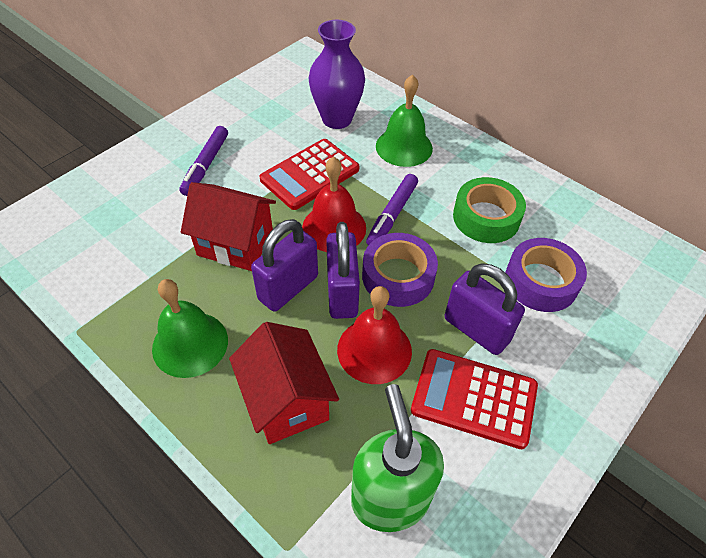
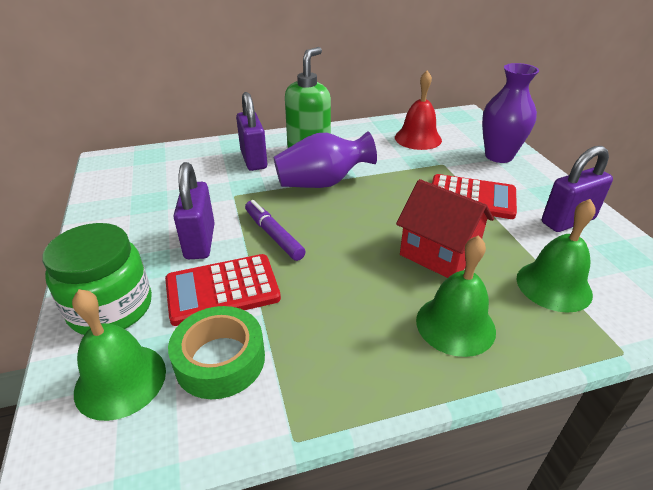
green bell: 2 -> 3
green jar: 0 -> 1
purple marker: 2 -> 1
purple tape: 2 -> 0
purple vase: 1 -> 2
red bell: 2 -> 1
red house: 2 -> 1

